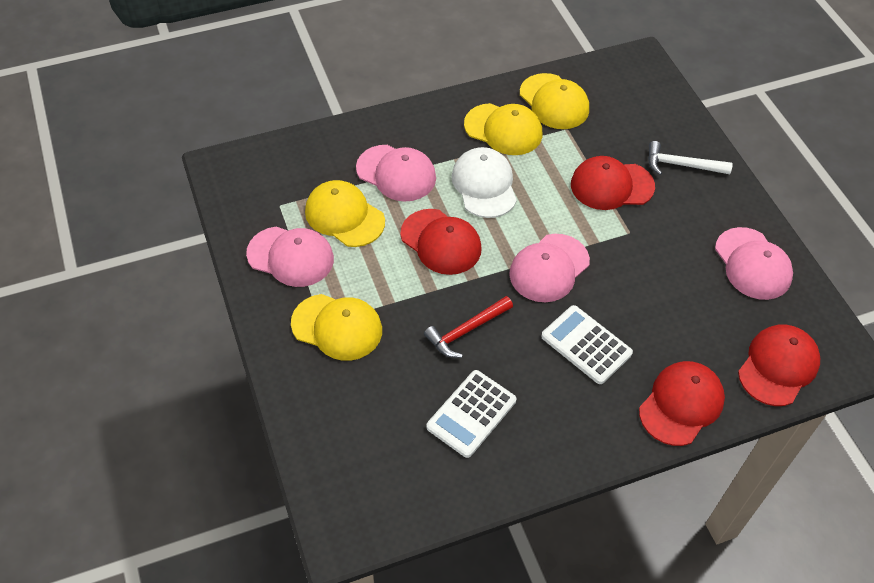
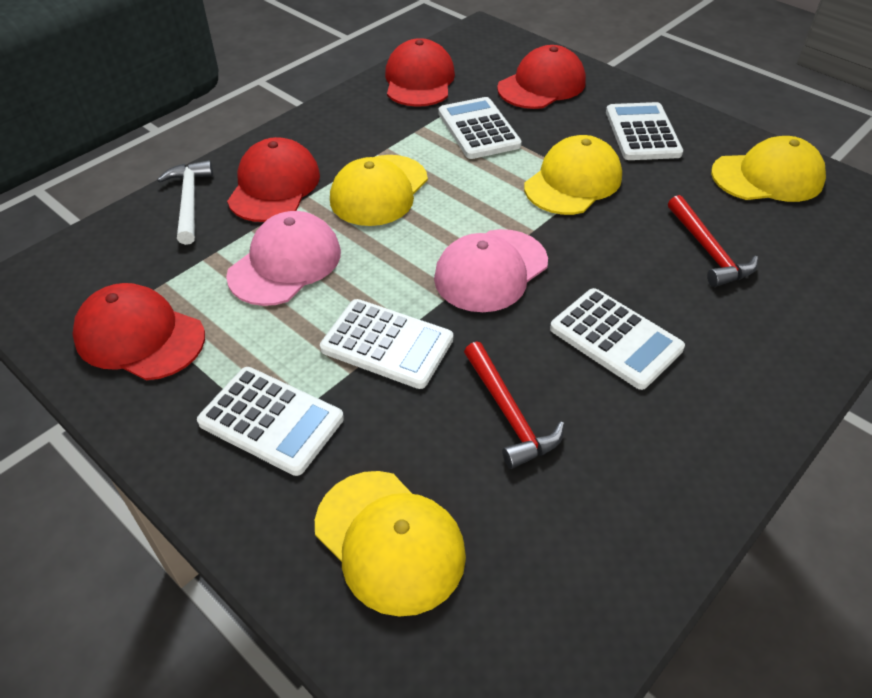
pink cap: 4 -> 2
red hammer: 1 -> 2
white calculator: 2 -> 5
white cap: 1 -> 0

